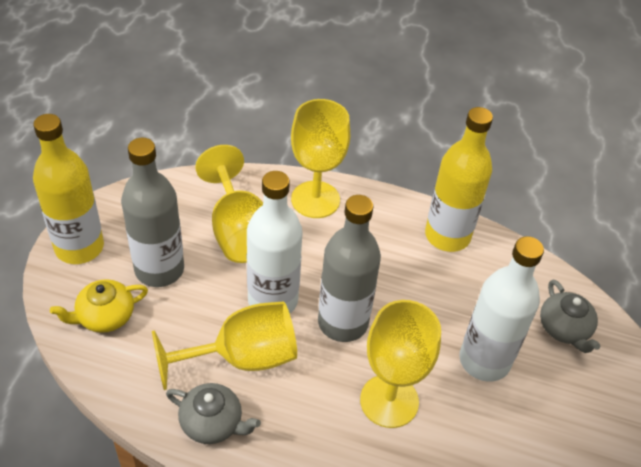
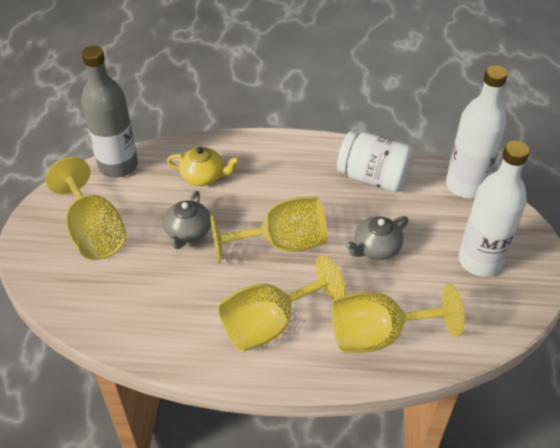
grey bottle: 2 -> 1
white jar: 0 -> 1
yellow bottle: 2 -> 0

